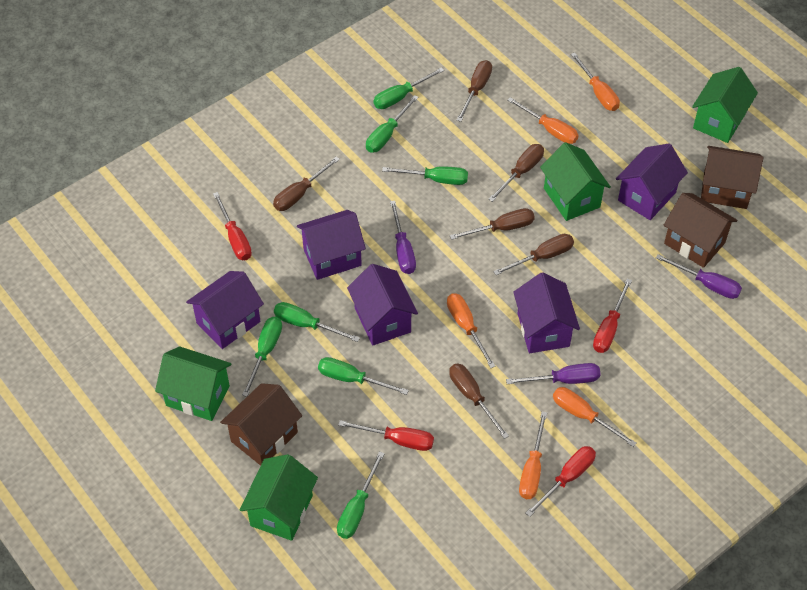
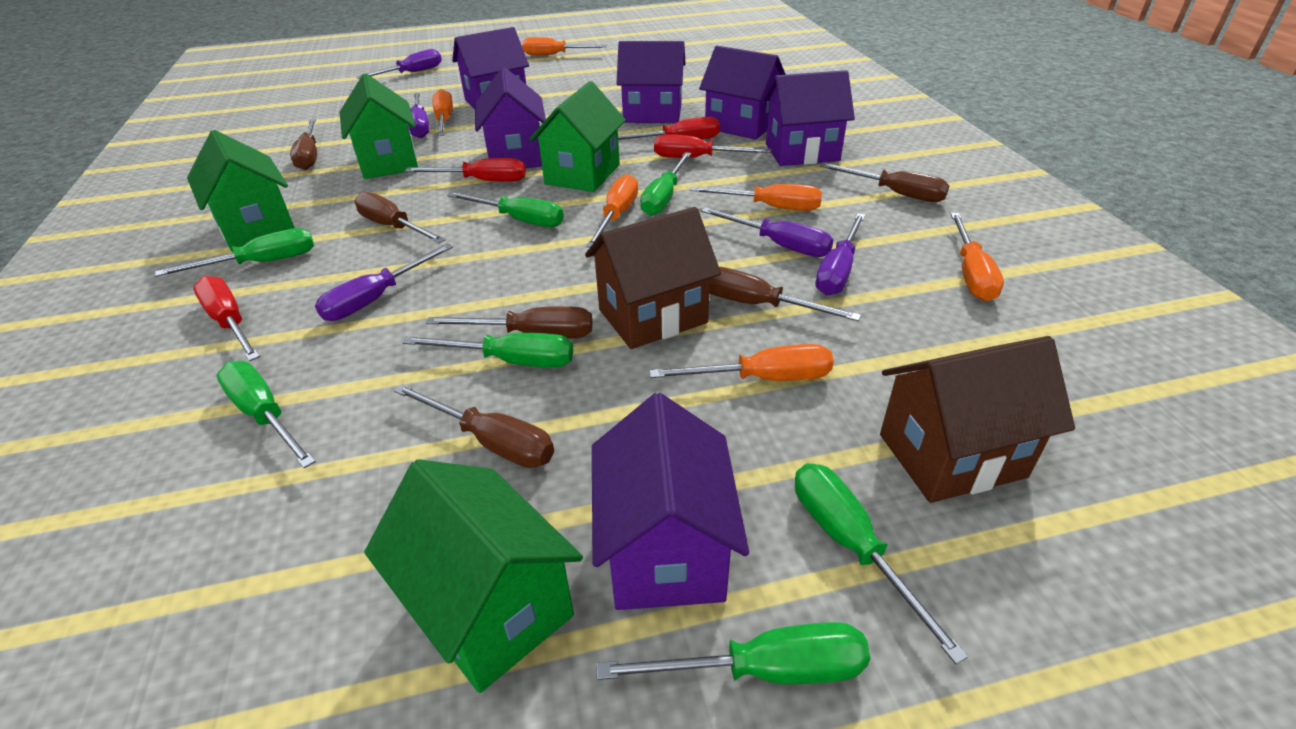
brown house: 3 -> 2
orange screwdriver: 5 -> 6
purple house: 5 -> 6
purple screwdriver: 3 -> 5

